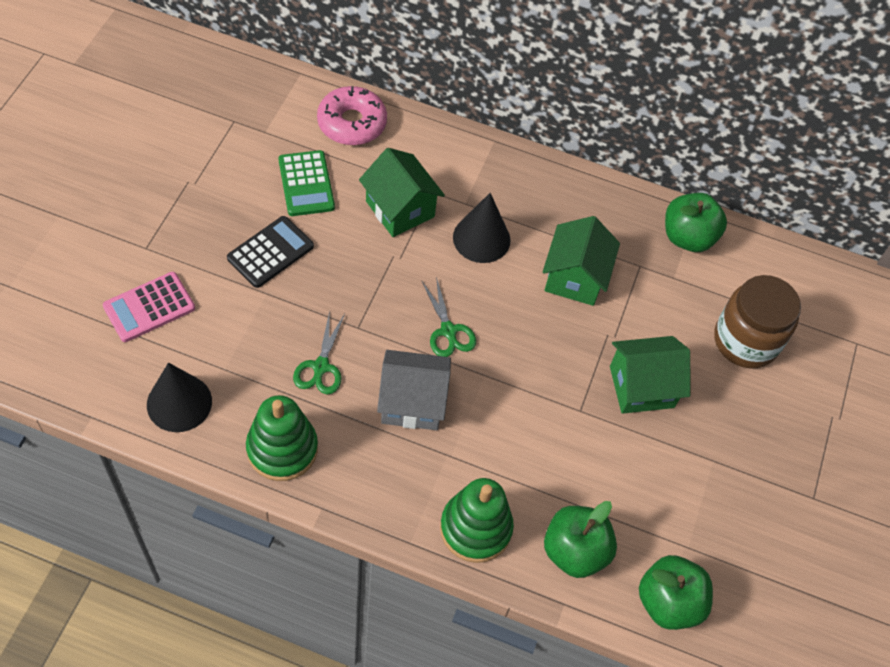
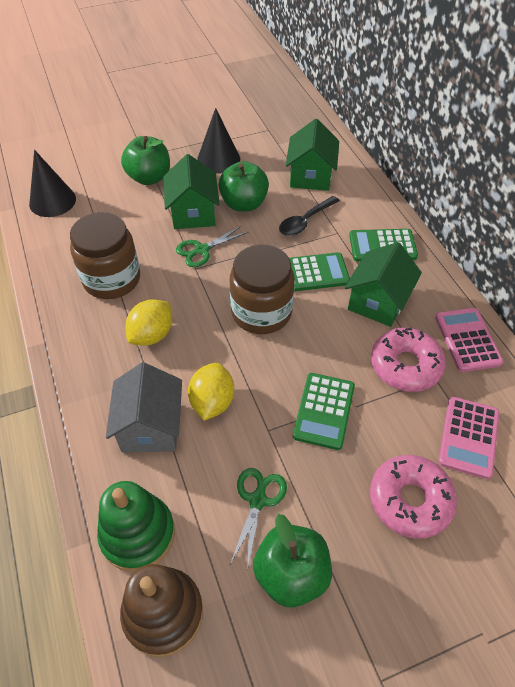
black calculator: 1 -> 0
black spoon: 0 -> 1
brown jar: 1 -> 2
brown stacking toy: 0 -> 1
green calculator: 1 -> 3
green stacking toy: 2 -> 1
pink calculator: 1 -> 2
pink donut: 1 -> 2
yellow lemon: 0 -> 2

